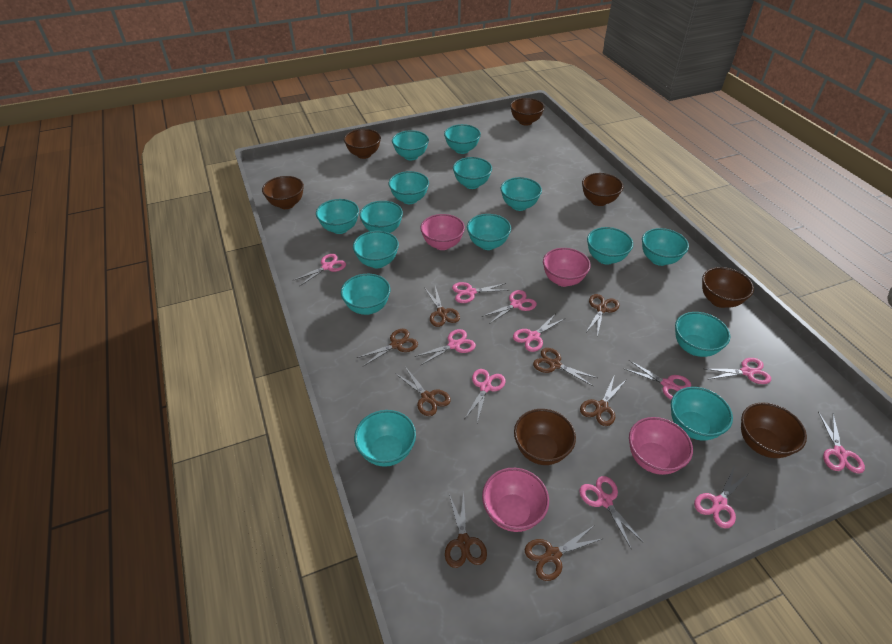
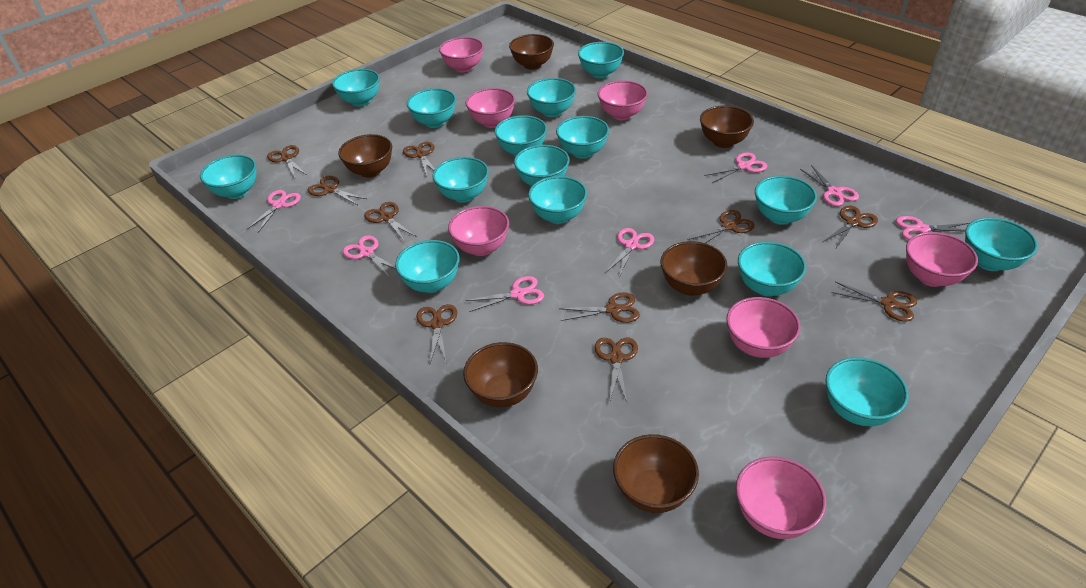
brown bowl: 7 -> 6
brown scissors: 8 -> 10
pink bowl: 4 -> 7
pink scissors: 11 -> 7

